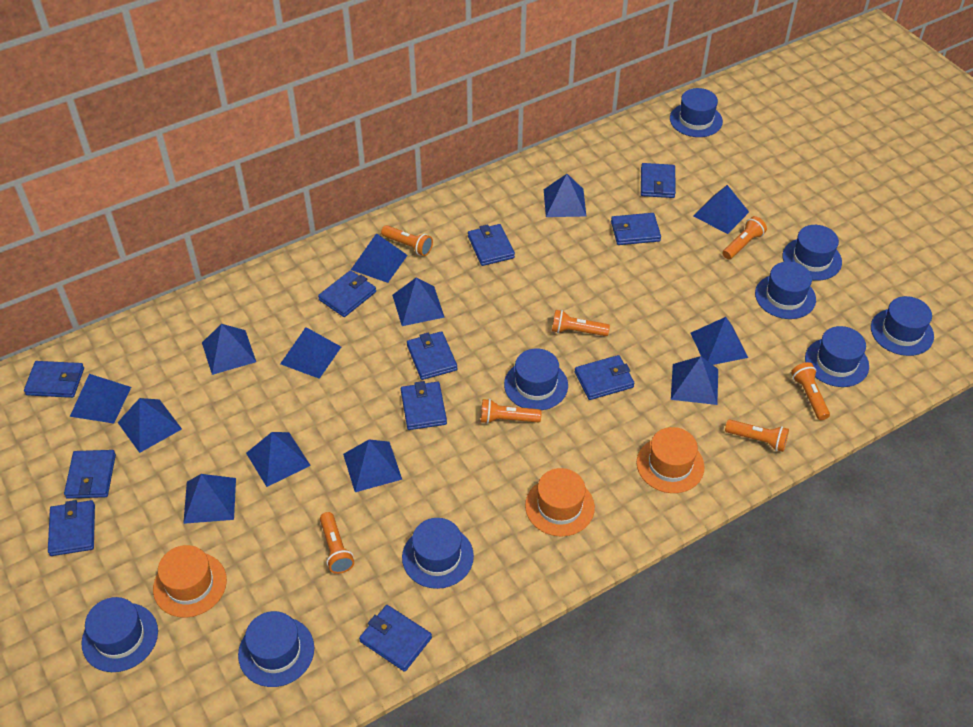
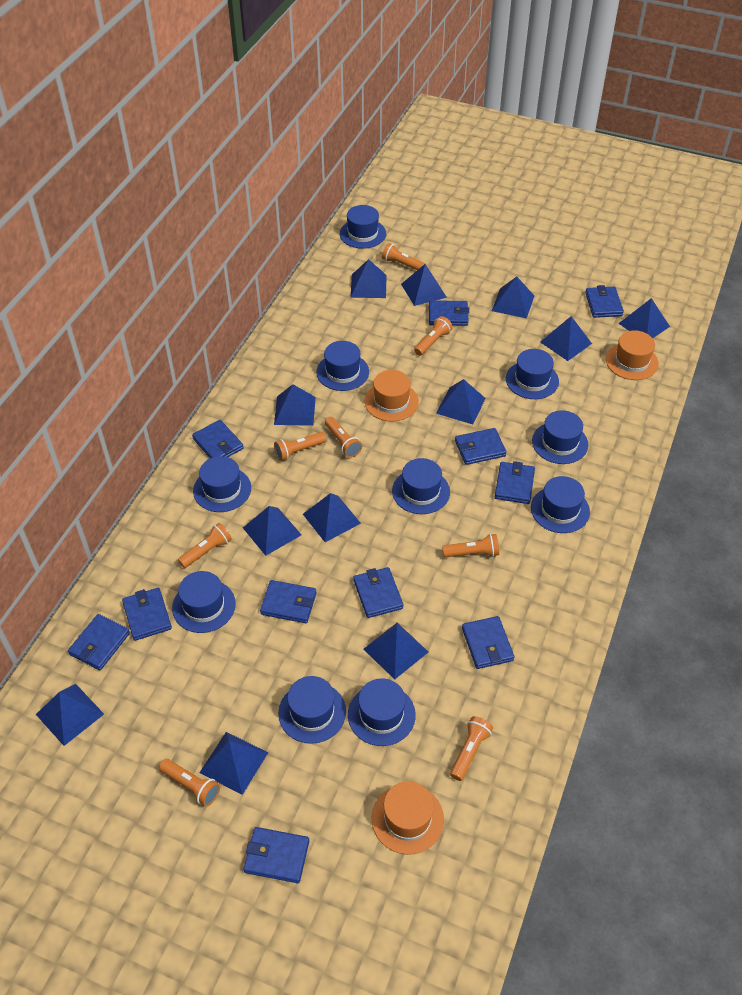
blue hat: 9 -> 10
blue pyramid: 13 -> 12
orange flashlight: 7 -> 8

